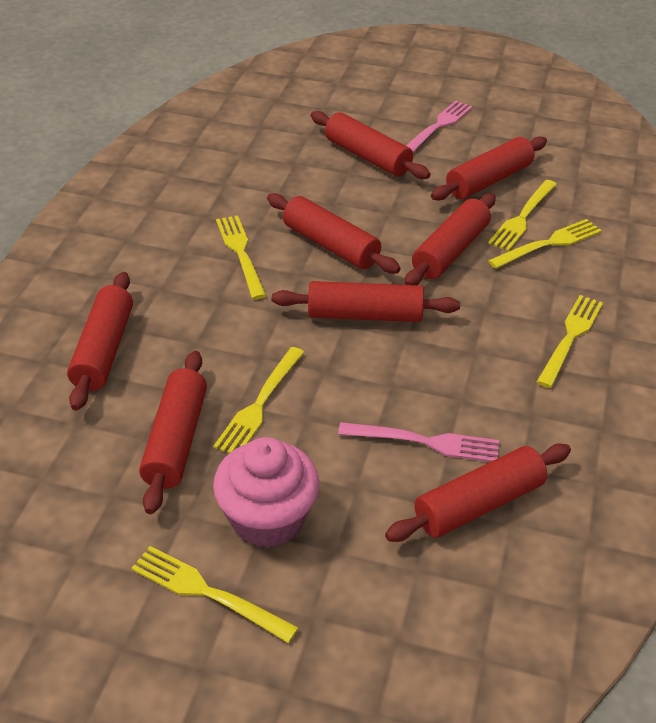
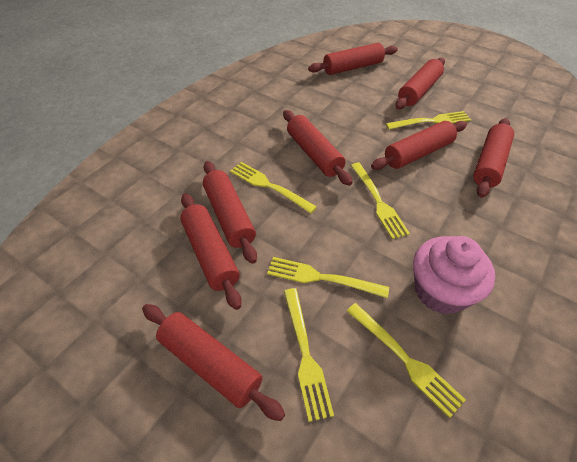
pink fork: 2 -> 0

